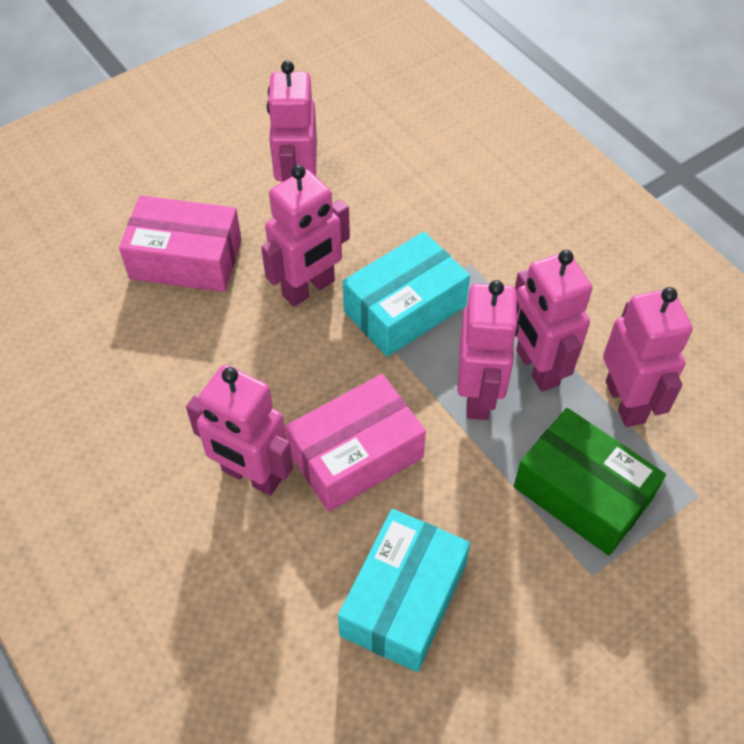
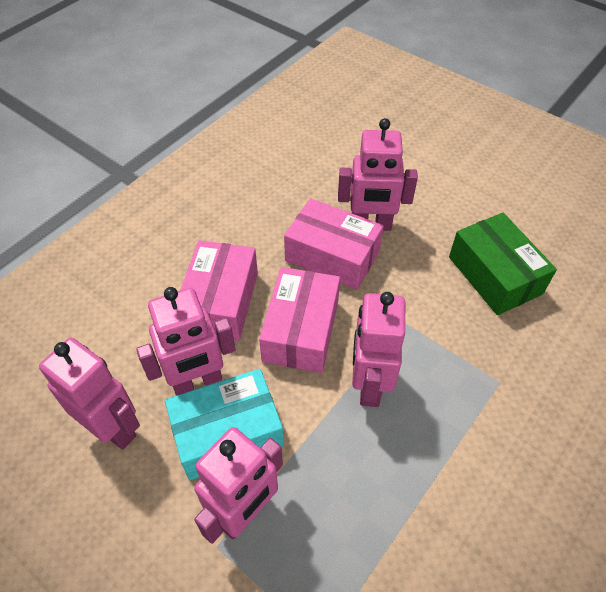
pink box: 2 -> 3
pink robot: 6 -> 5
turquoise box: 2 -> 1

